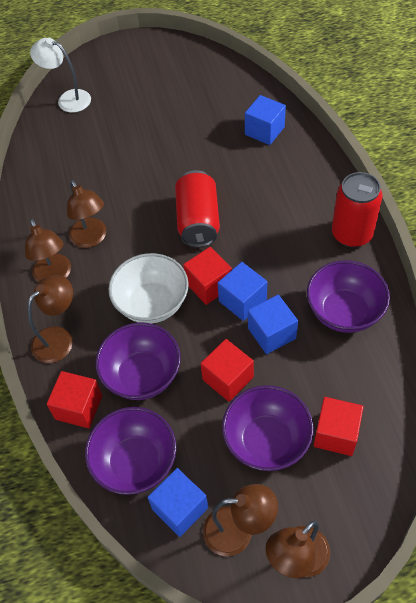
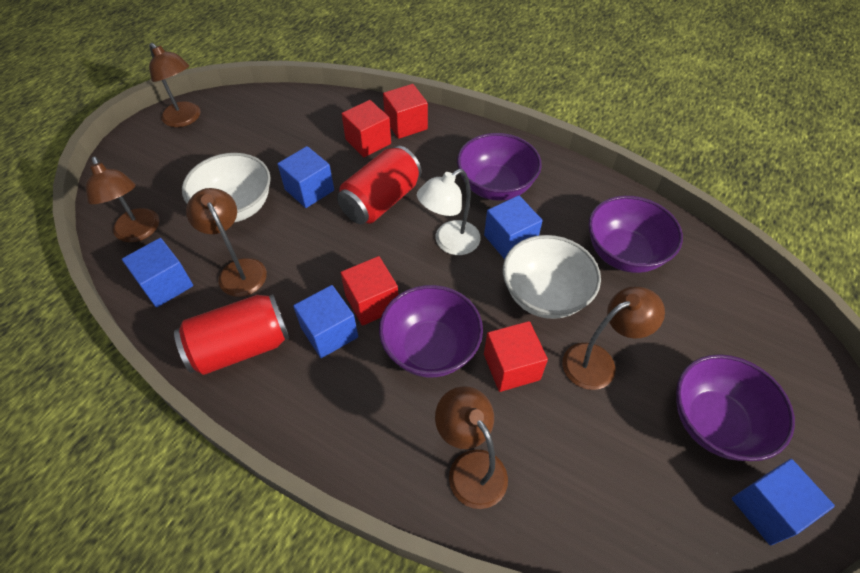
blue cube: 4 -> 5
white bowl: 1 -> 2

